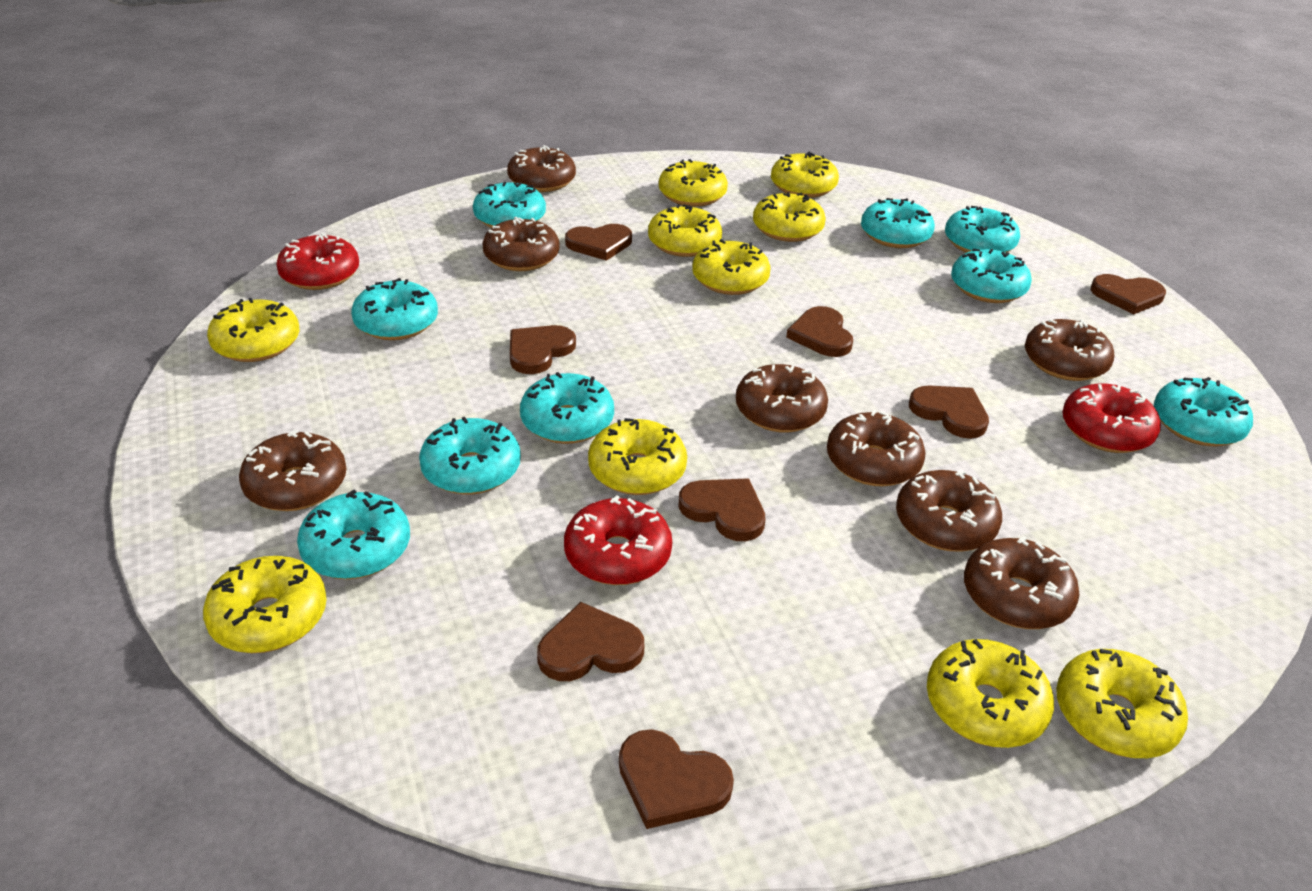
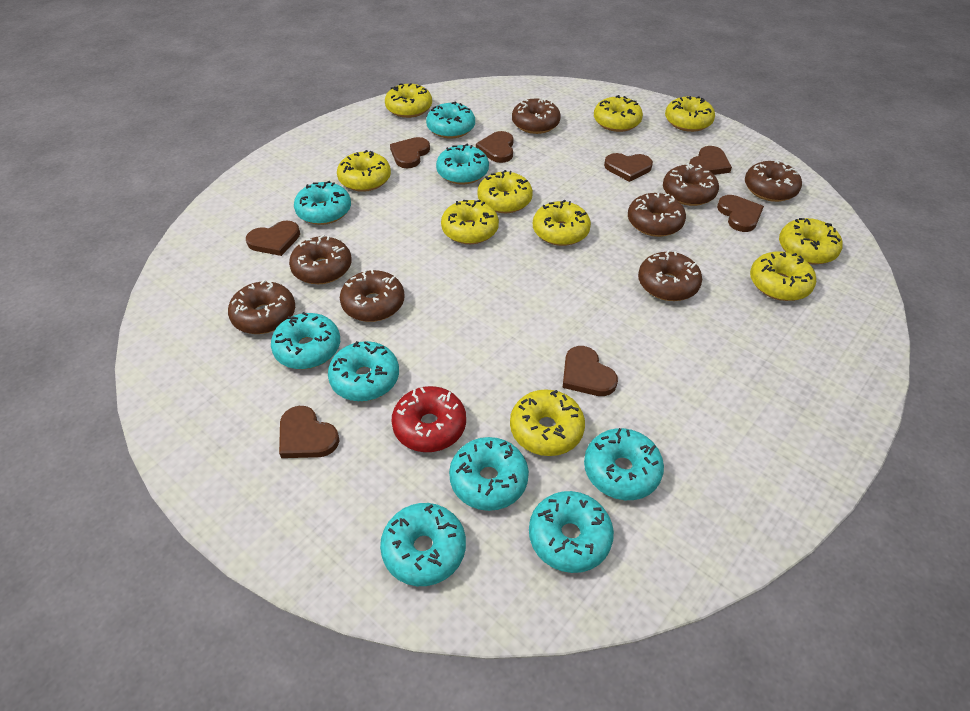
red donut: 3 -> 1

